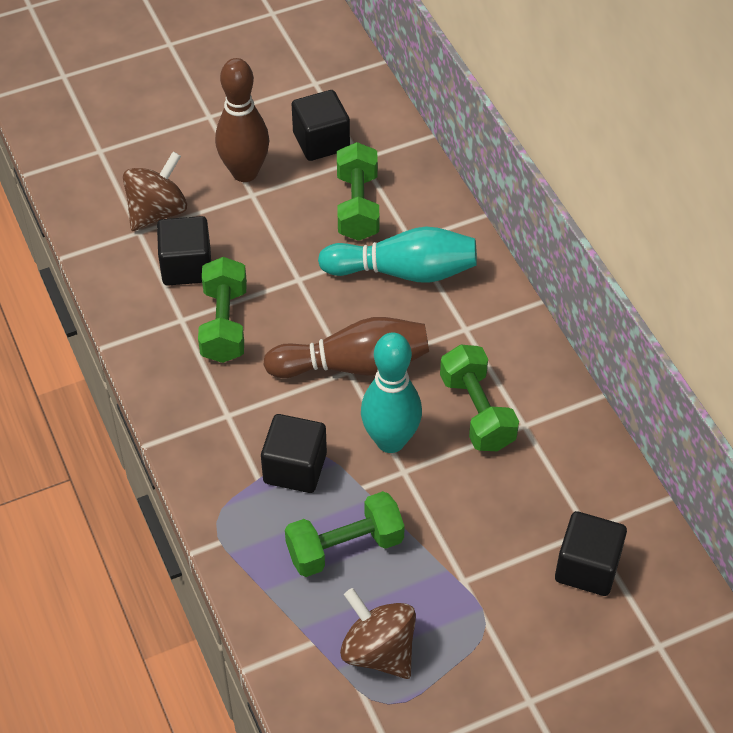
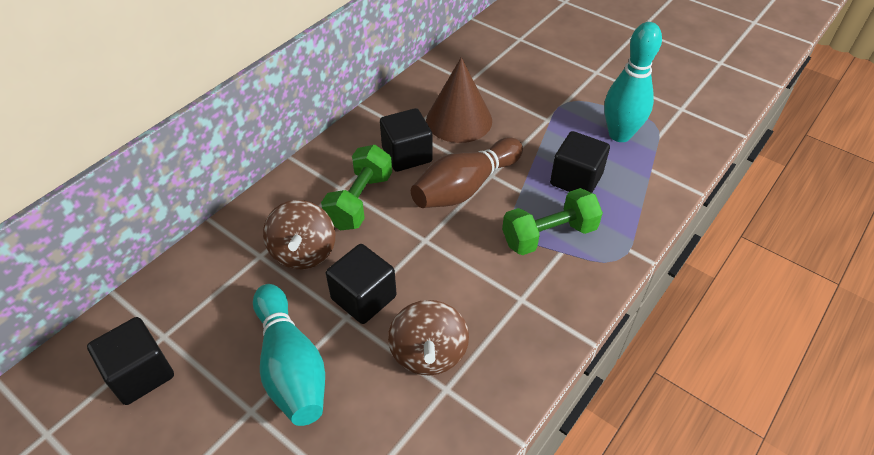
brown bowling pin: 2 -> 1
brown cone: 0 -> 1
green dumbbell: 4 -> 2

